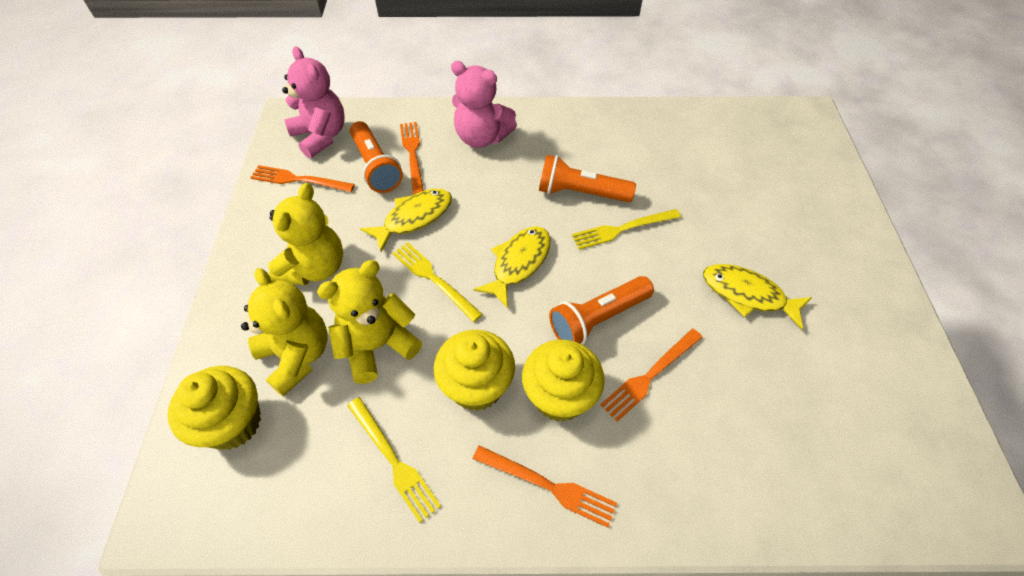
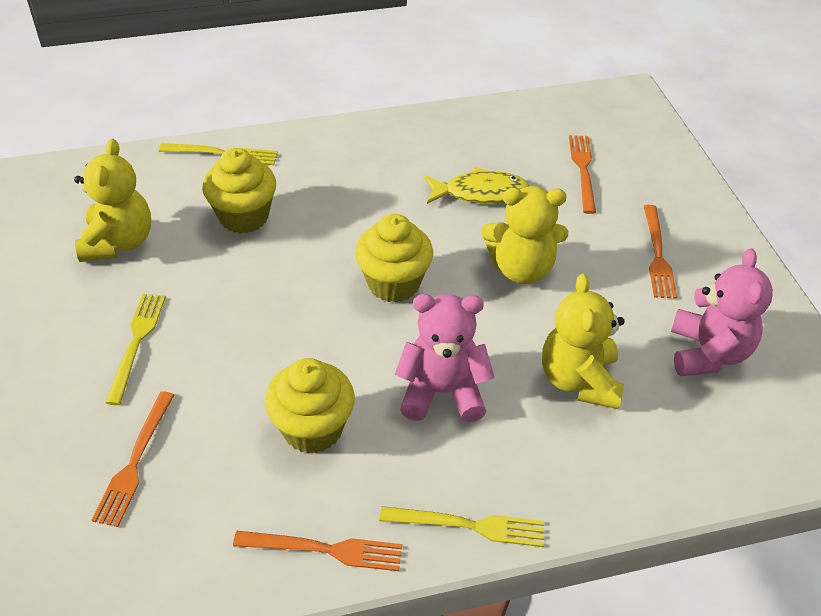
orange flashlight: 3 -> 0
yellow fish: 3 -> 1

